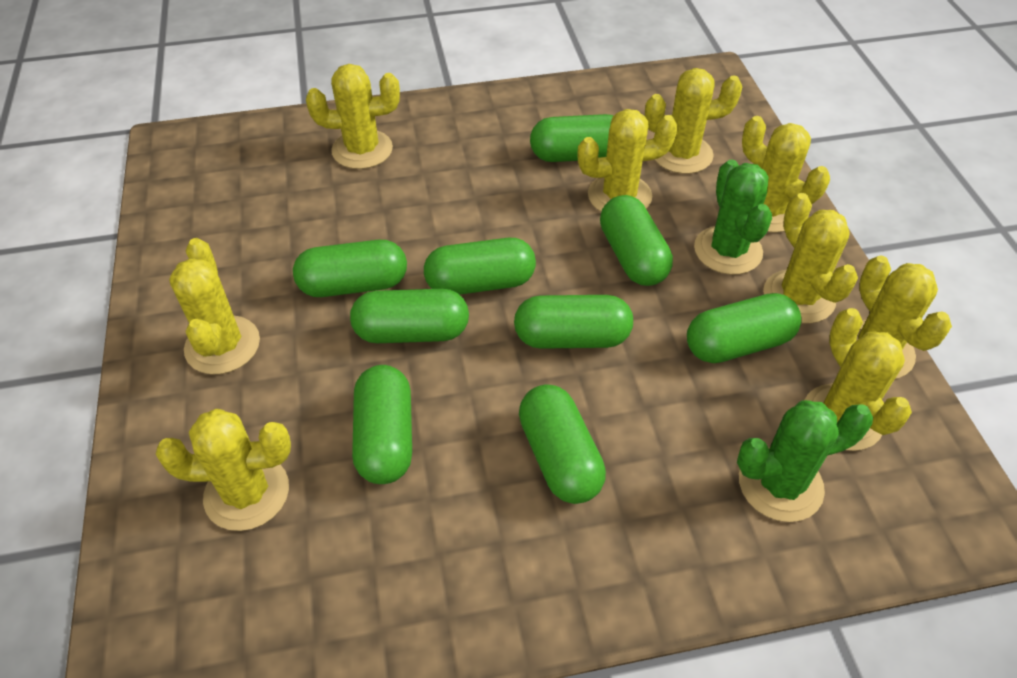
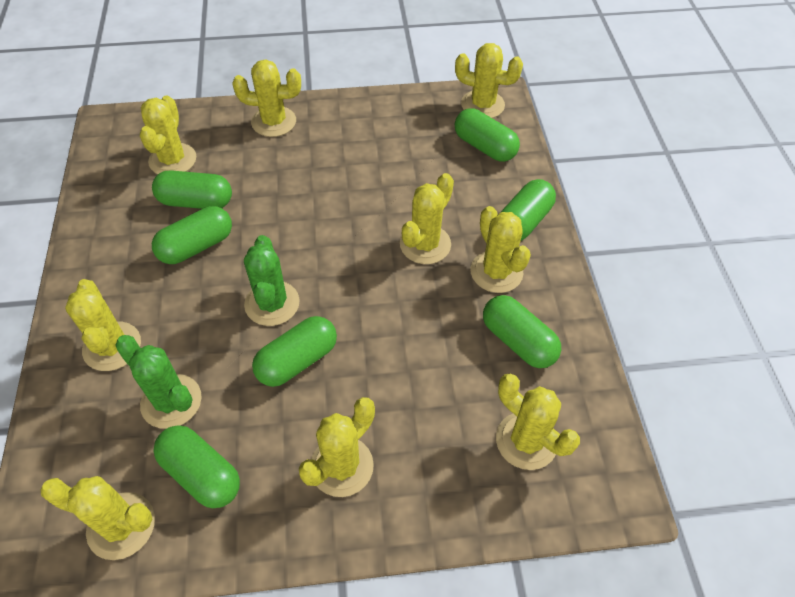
green capsule: 9 -> 7

